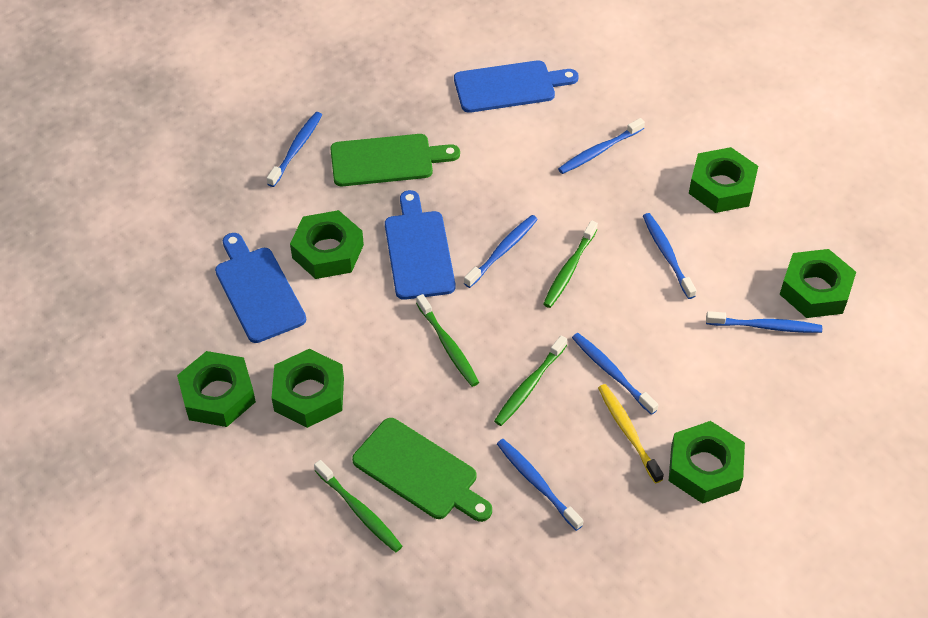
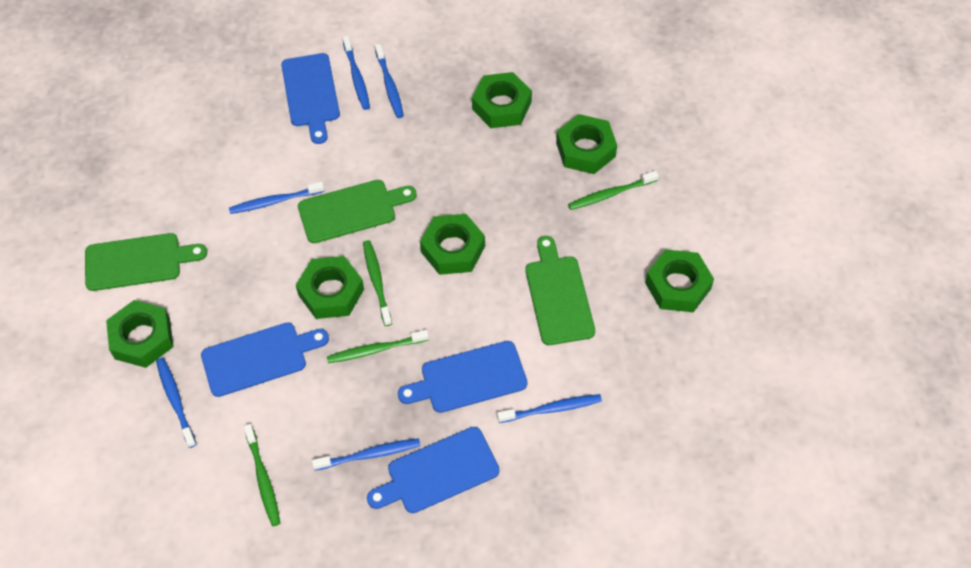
blue cutting board: 3 -> 4
blue toothbrush: 7 -> 6
green cutting board: 2 -> 3
yellow toothbrush: 1 -> 0

